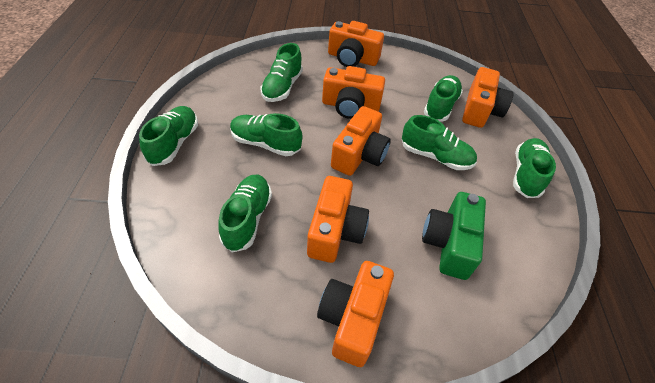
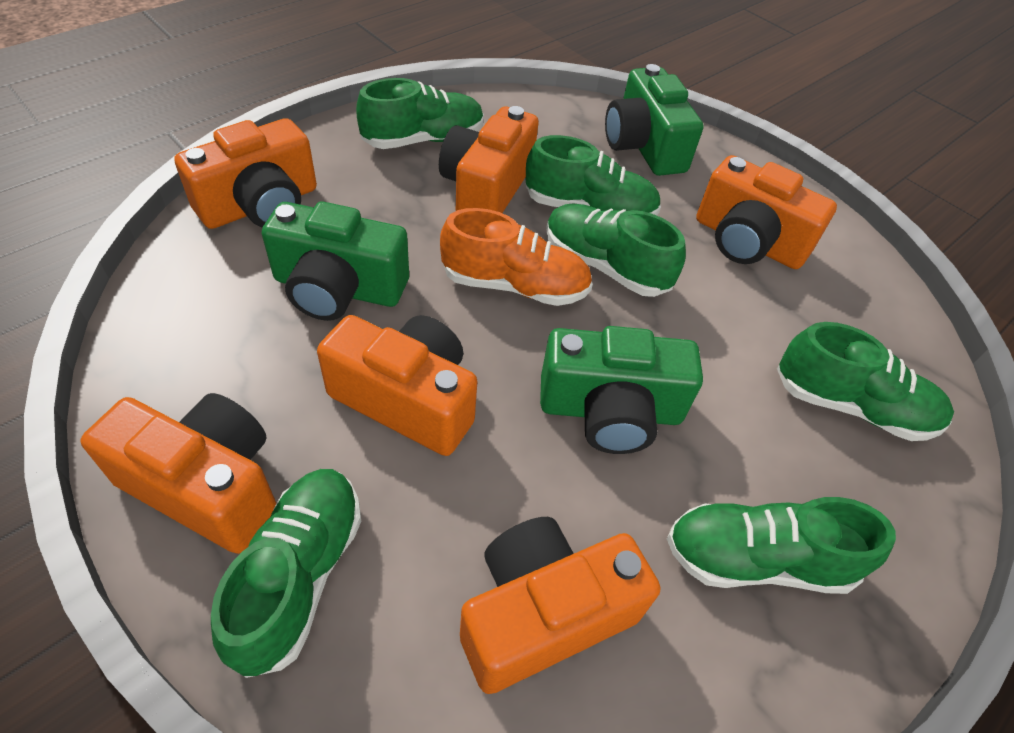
green camera: 1 -> 3
green shoe: 7 -> 6
orange shoe: 0 -> 1

